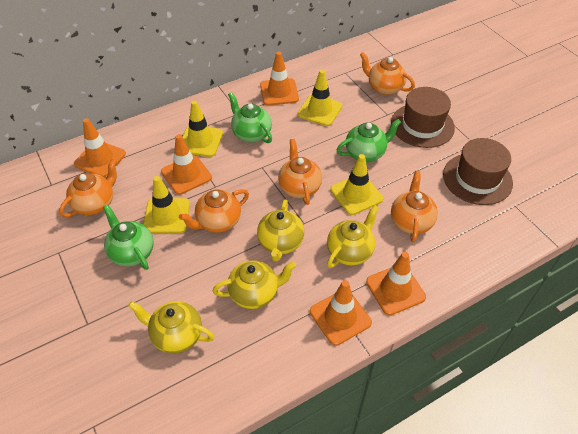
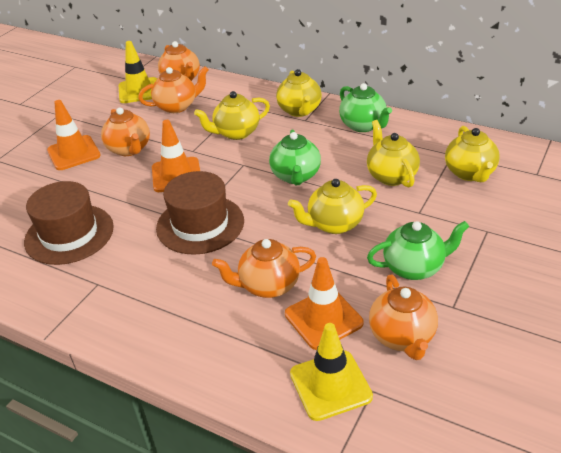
orange traffic cone: 5 -> 3
yellow teapot: 4 -> 5
yellow traffic cone: 4 -> 2

